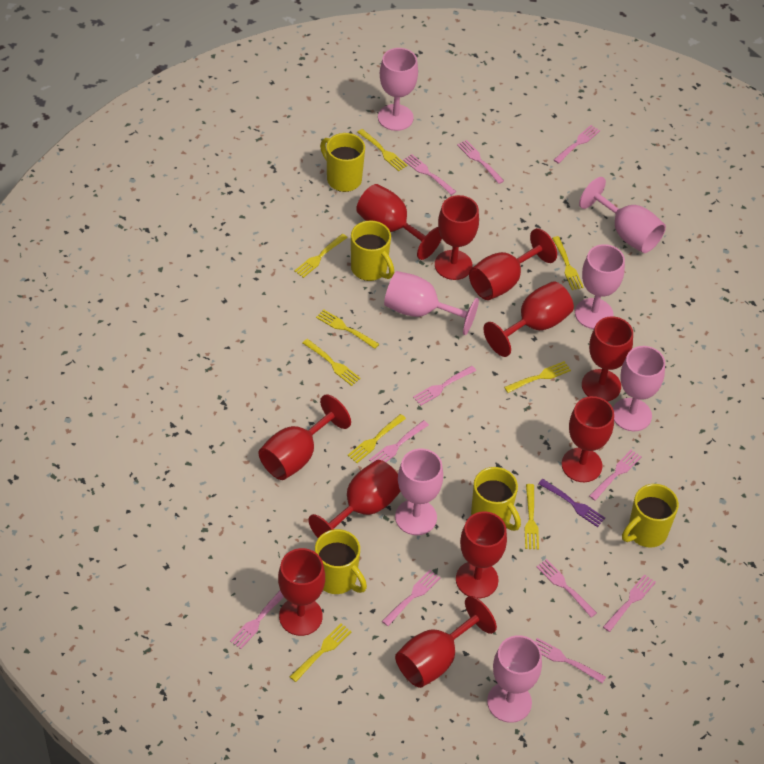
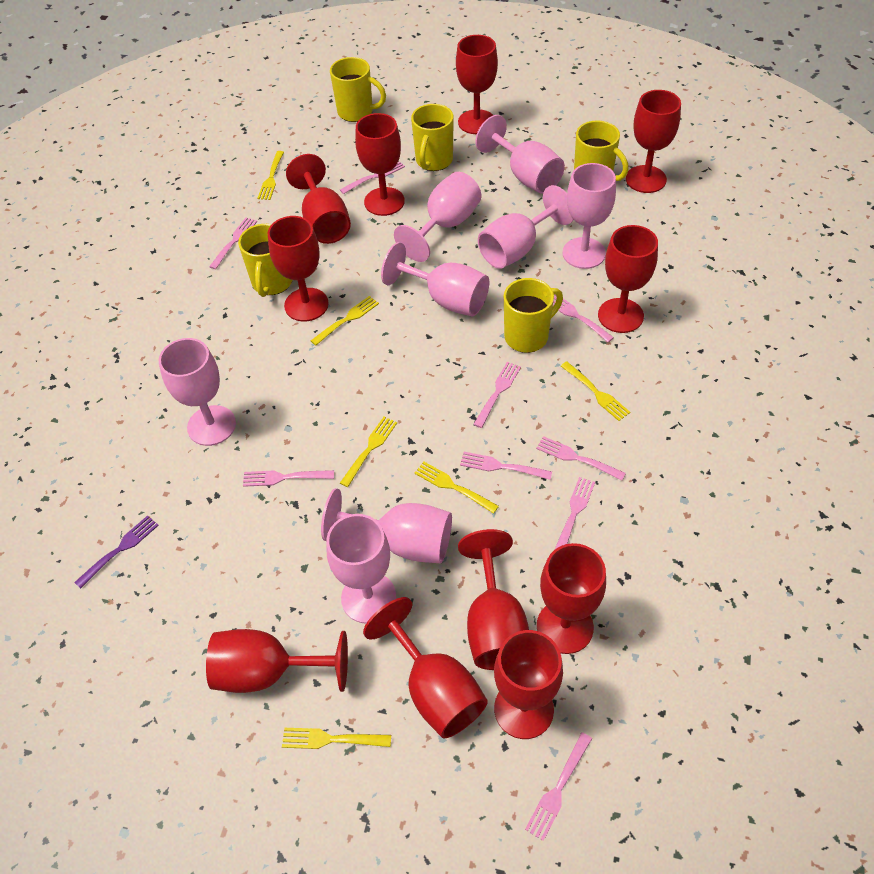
pink fork: 11 -> 9
pink goblet: 7 -> 8
yellow fork: 9 -> 6

